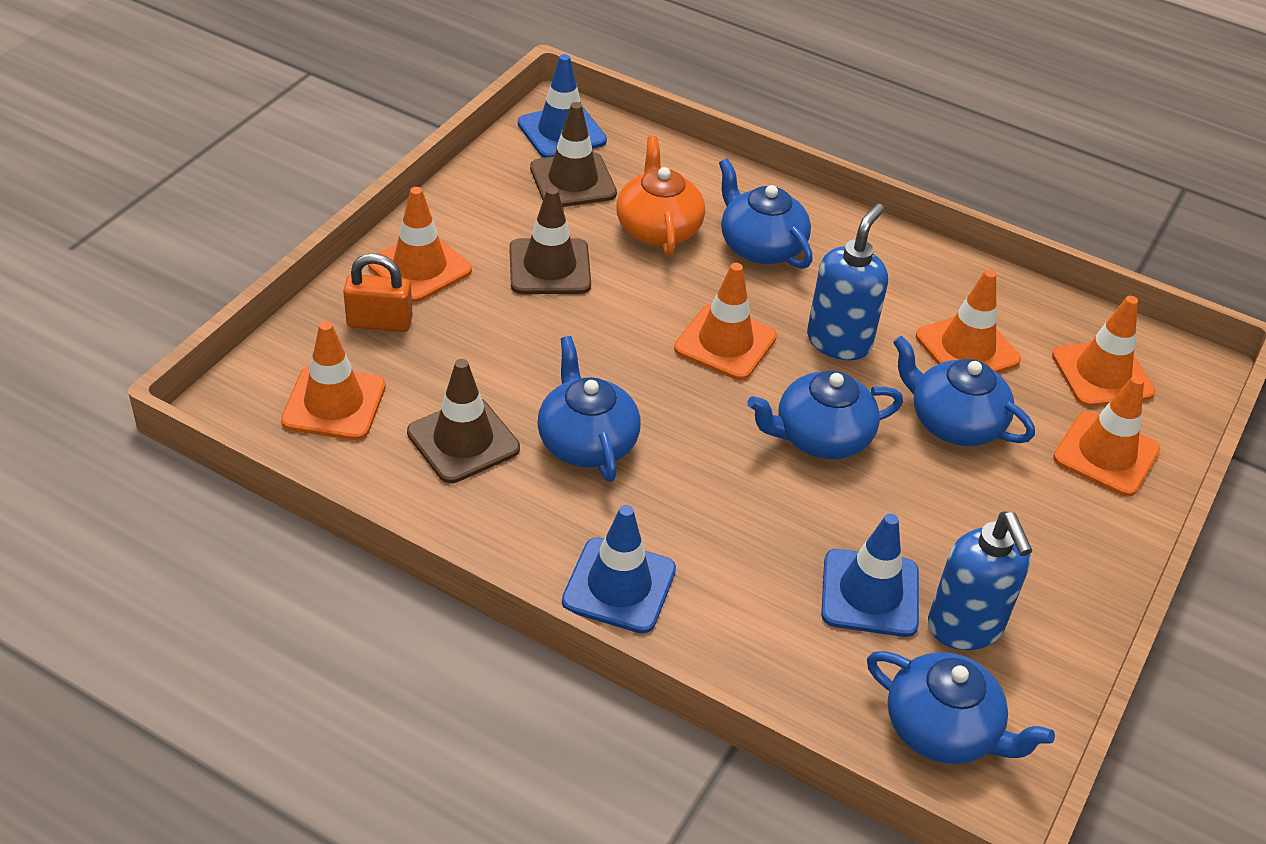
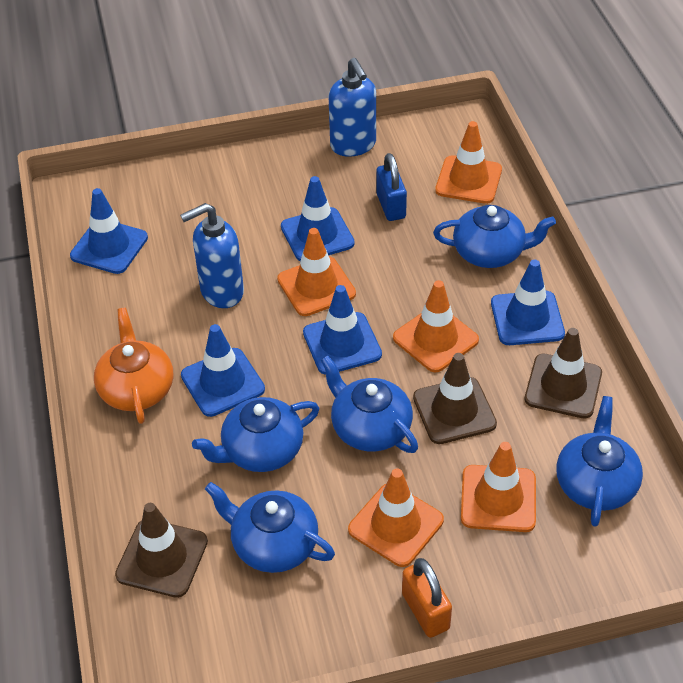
blue padlock: 0 -> 1
blue traffic cone: 3 -> 5
orange traffic cone: 6 -> 5

